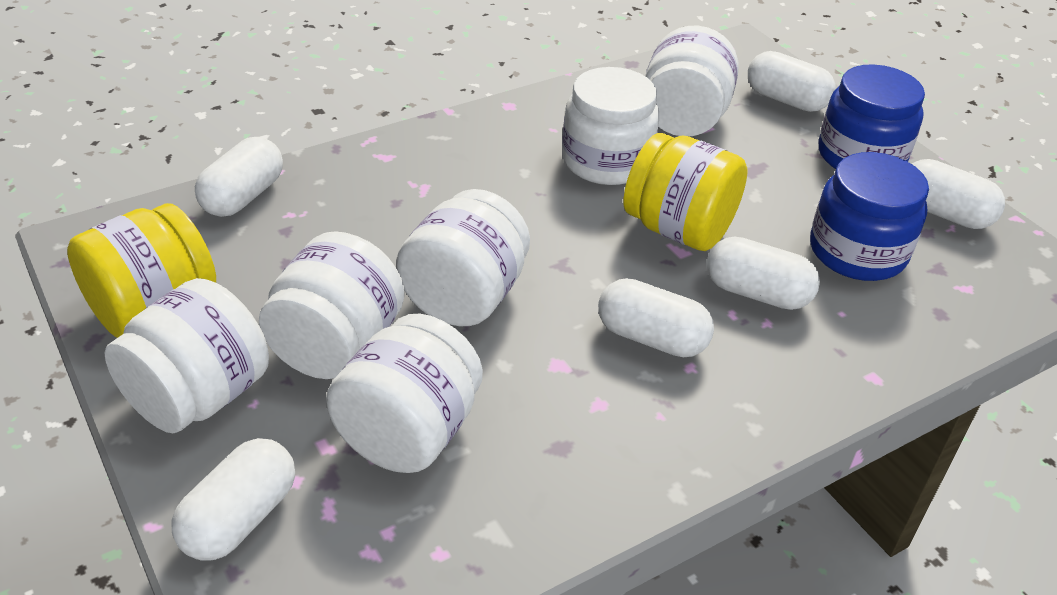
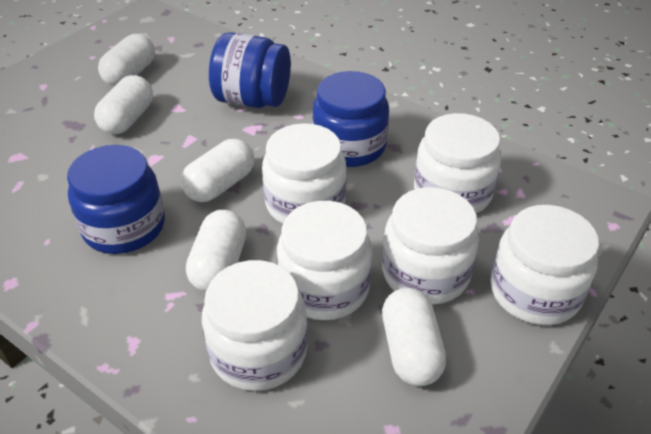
blue jar: 2 -> 3
white capsule: 6 -> 5
yellow jar: 2 -> 0

